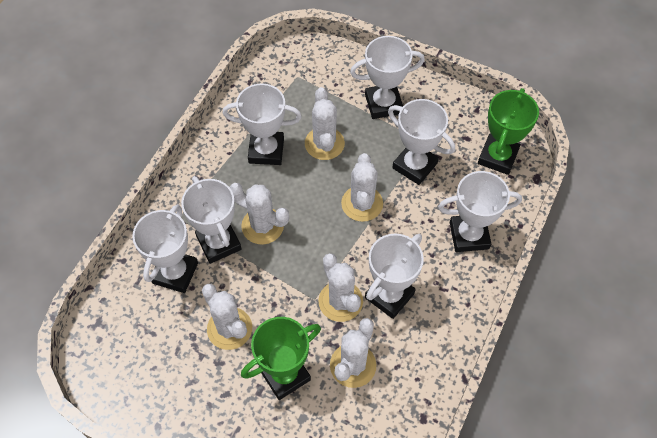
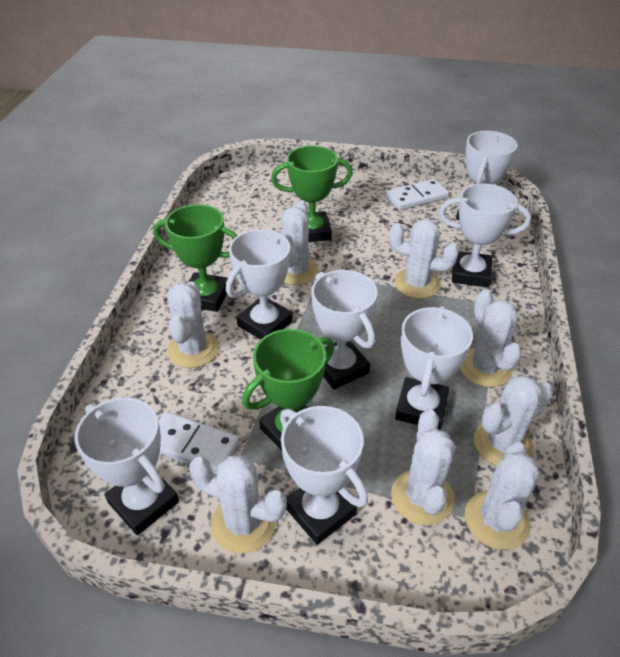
green trophy: 2 -> 3
white cactus: 6 -> 8
white domino: 0 -> 2

